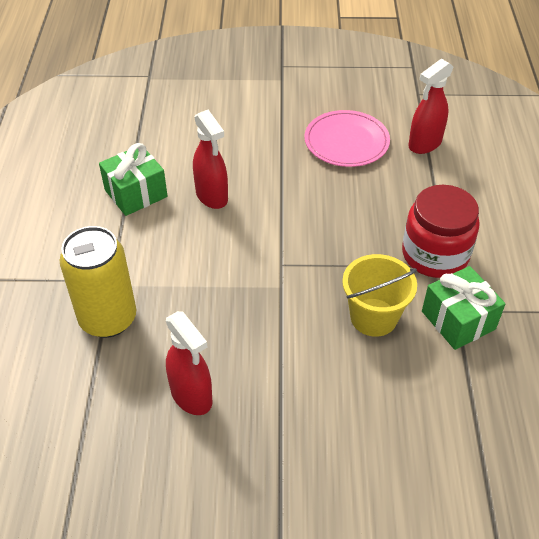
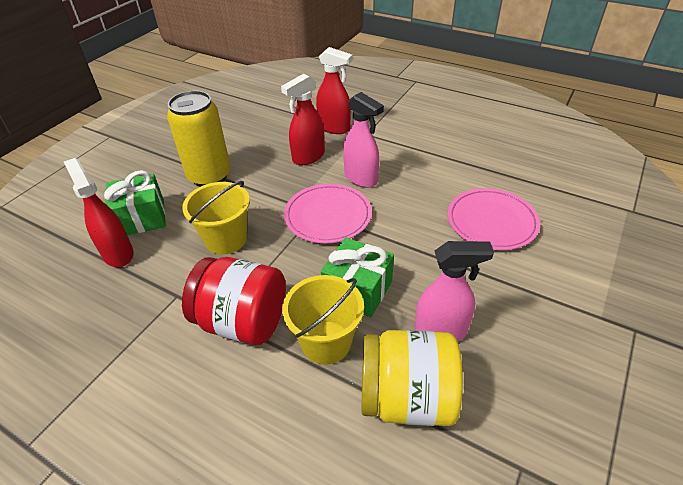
pink plate: 1 -> 2
pink spray bottle: 0 -> 2
yellow bucket: 1 -> 2
yellow jar: 0 -> 1

